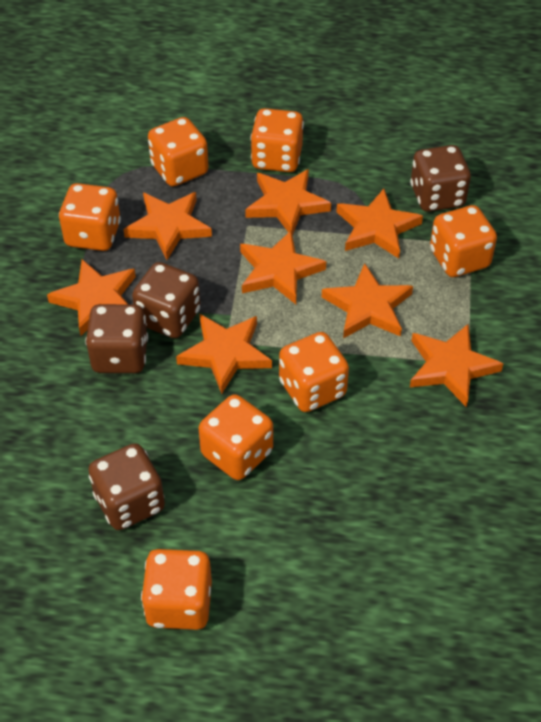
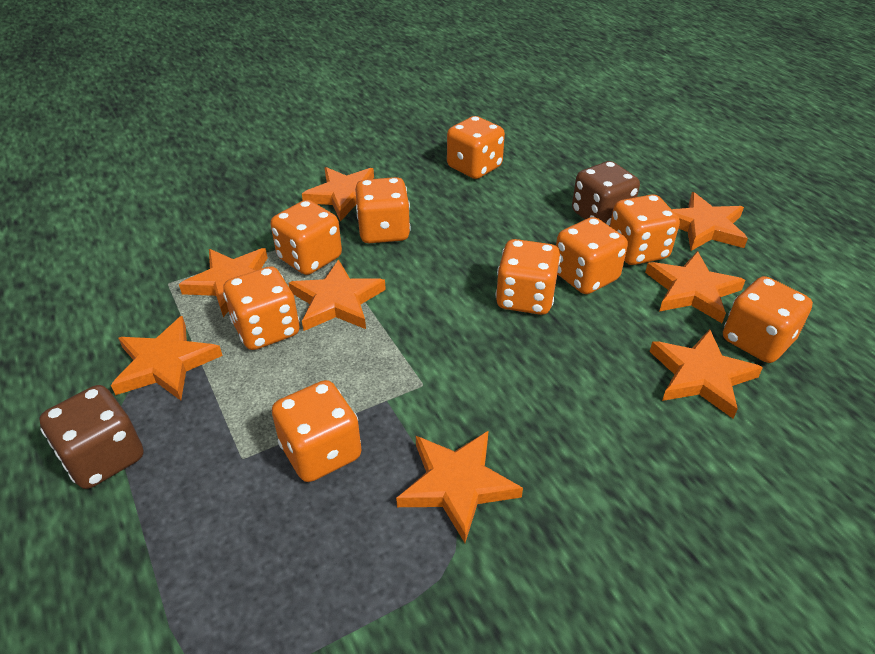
brown dice: 4 -> 2
orange dice: 7 -> 9

